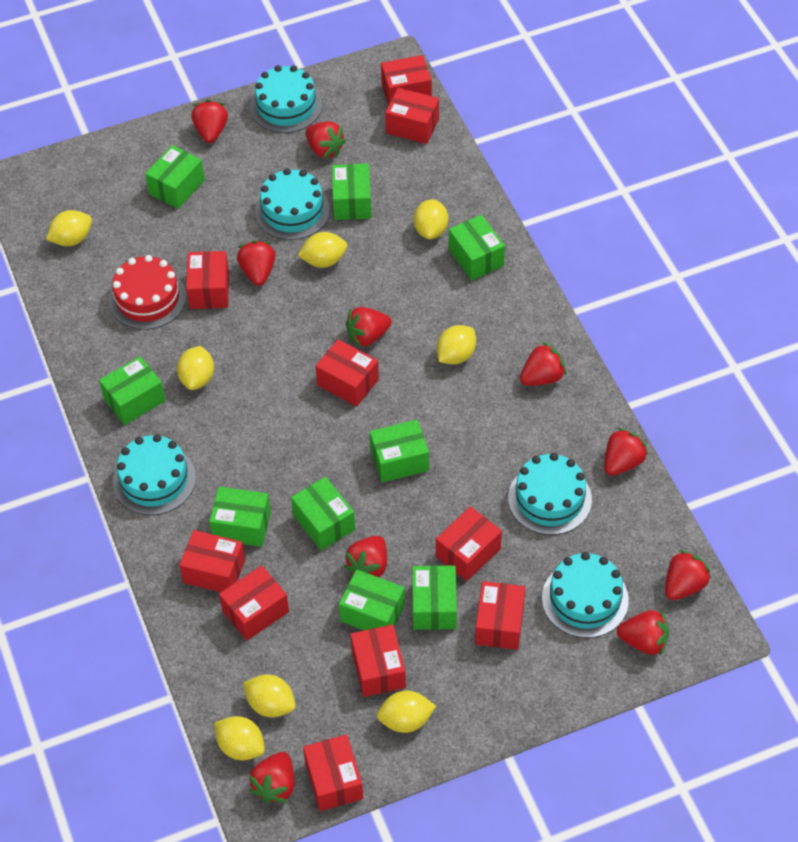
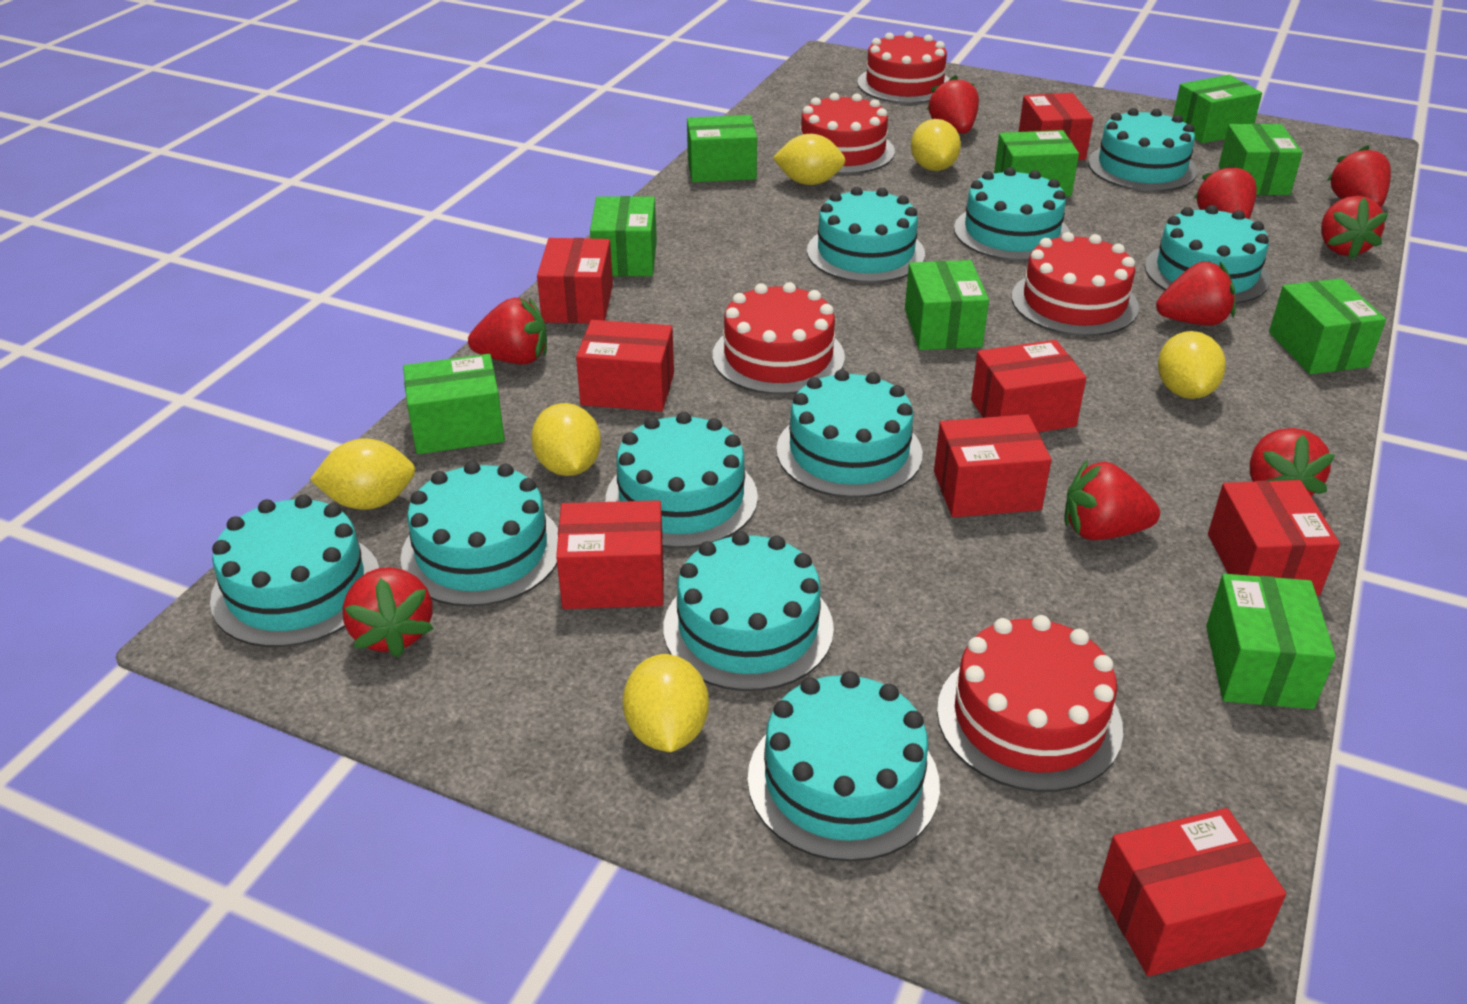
red box: 10 -> 8
red cake: 1 -> 5
red strawberry: 10 -> 9
turquoise cake: 5 -> 10
yellow lemon: 8 -> 6

